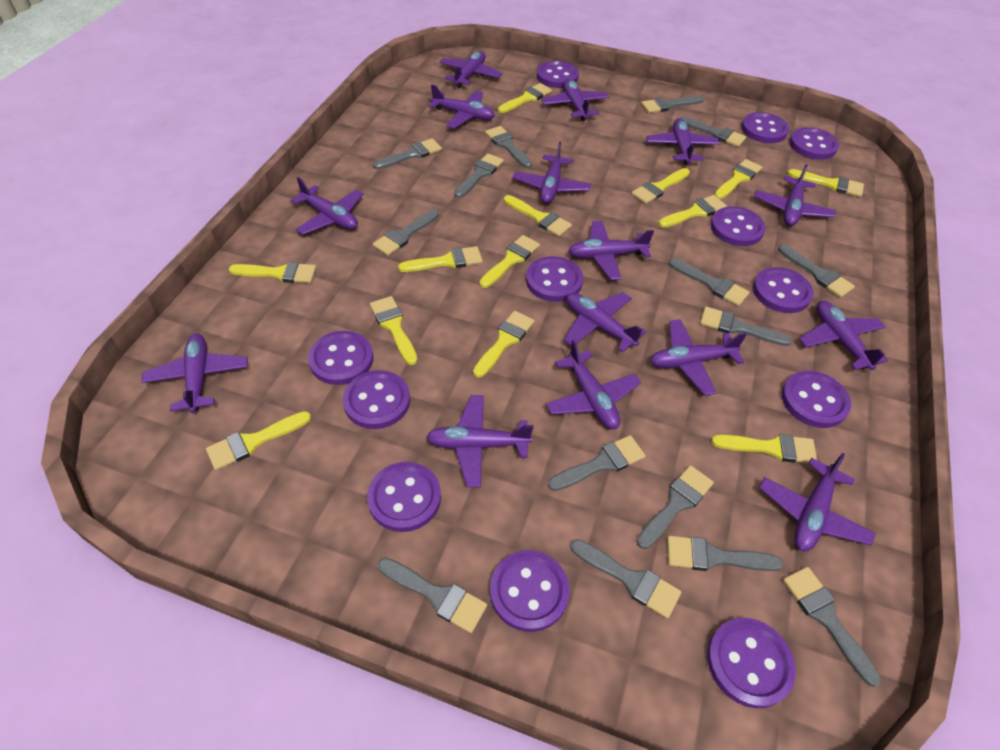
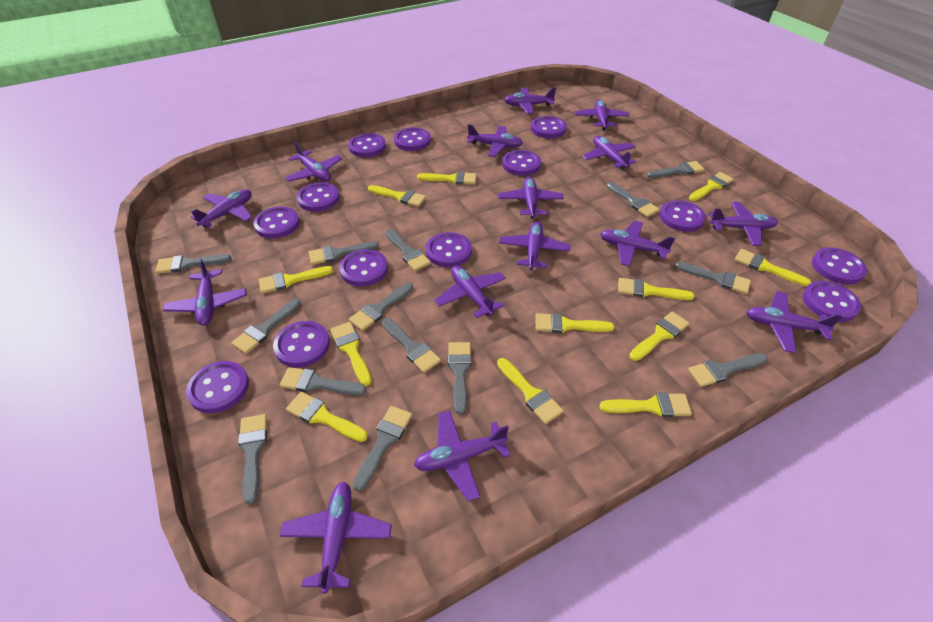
grey brush: 15 -> 14
purple button: 12 -> 13
yellow brush: 13 -> 12

